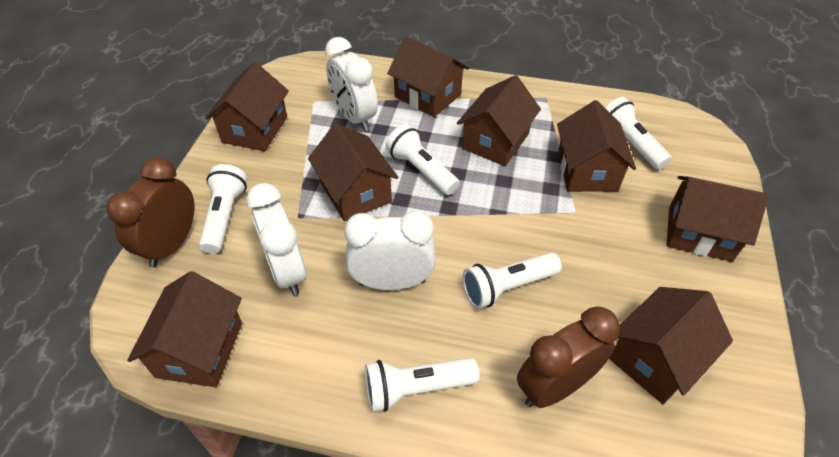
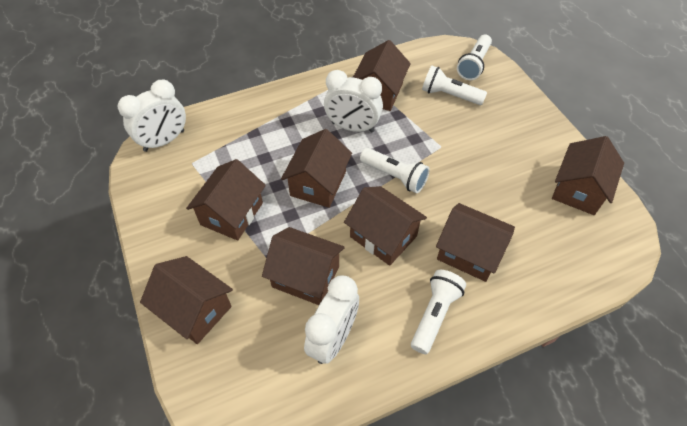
brown clock: 2 -> 0
white flashlight: 5 -> 4

